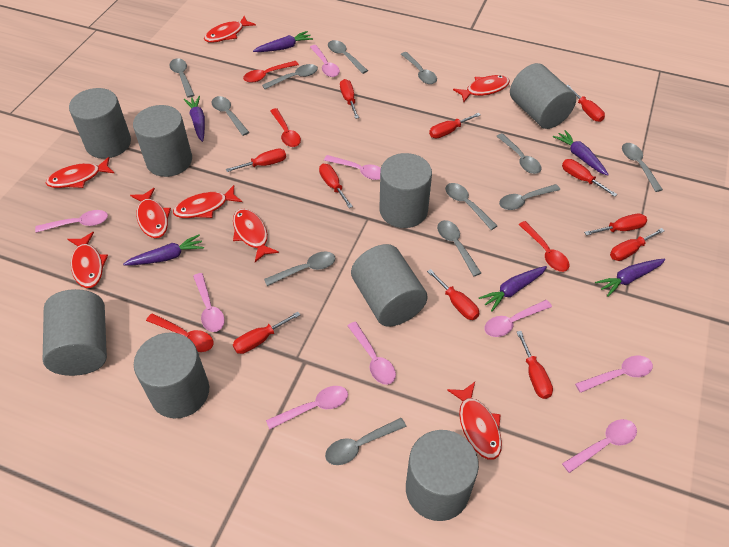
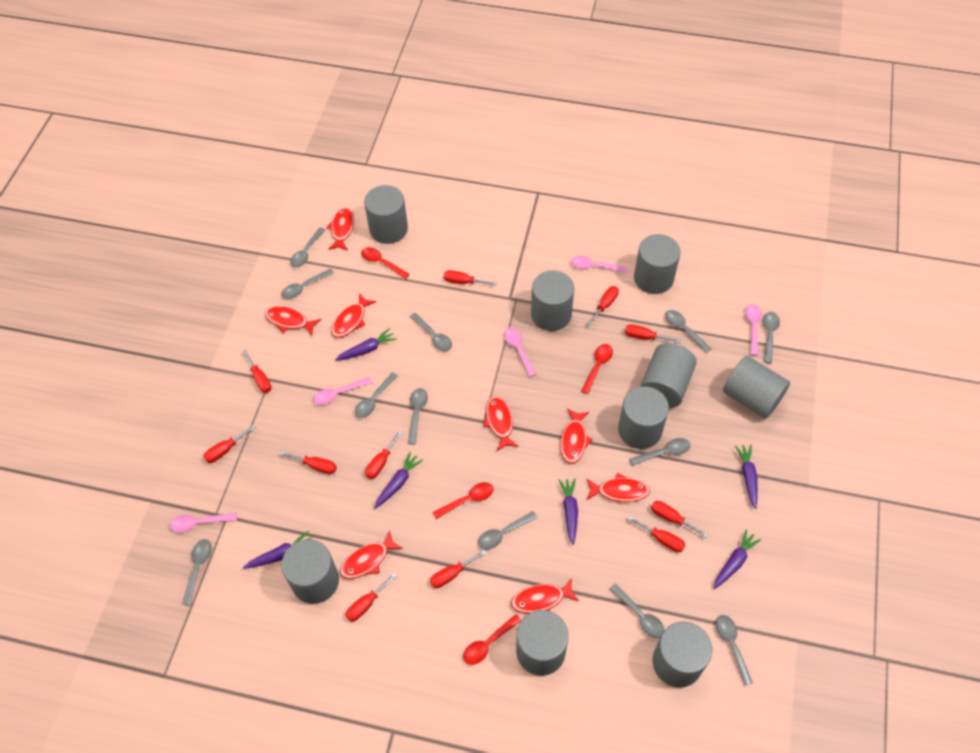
grey cylinder: 8 -> 9
pink spoon: 9 -> 5

